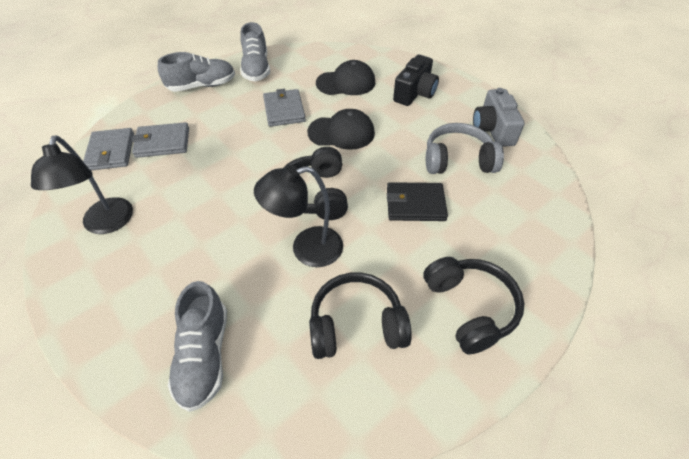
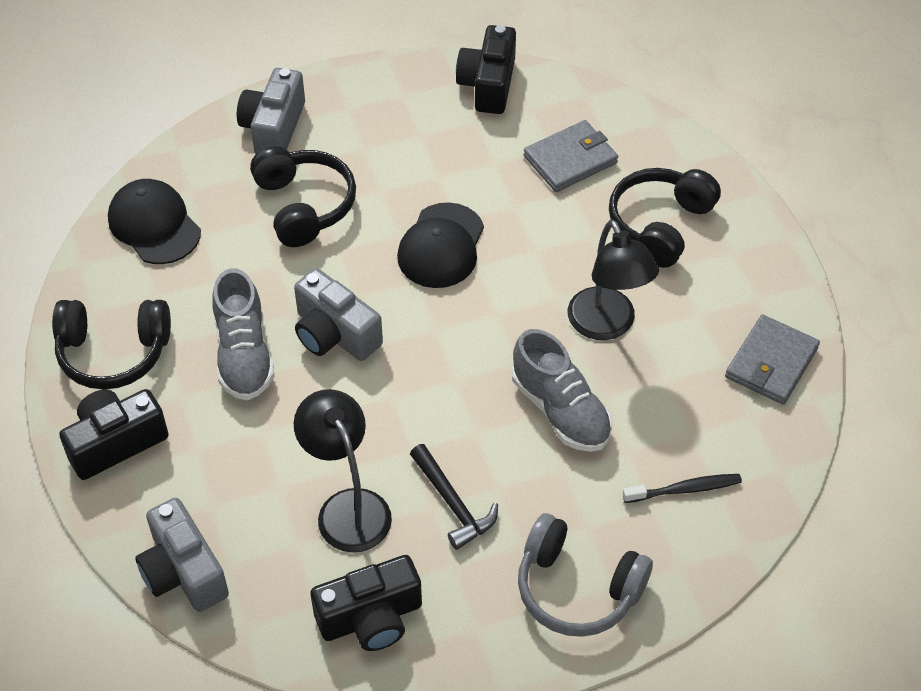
black camera: 1 -> 3
black hammer: 0 -> 1
black toothbrush: 0 -> 1
black wallet: 1 -> 0
grey camera: 1 -> 3
grey shoe: 3 -> 2
grey wallet: 3 -> 2

